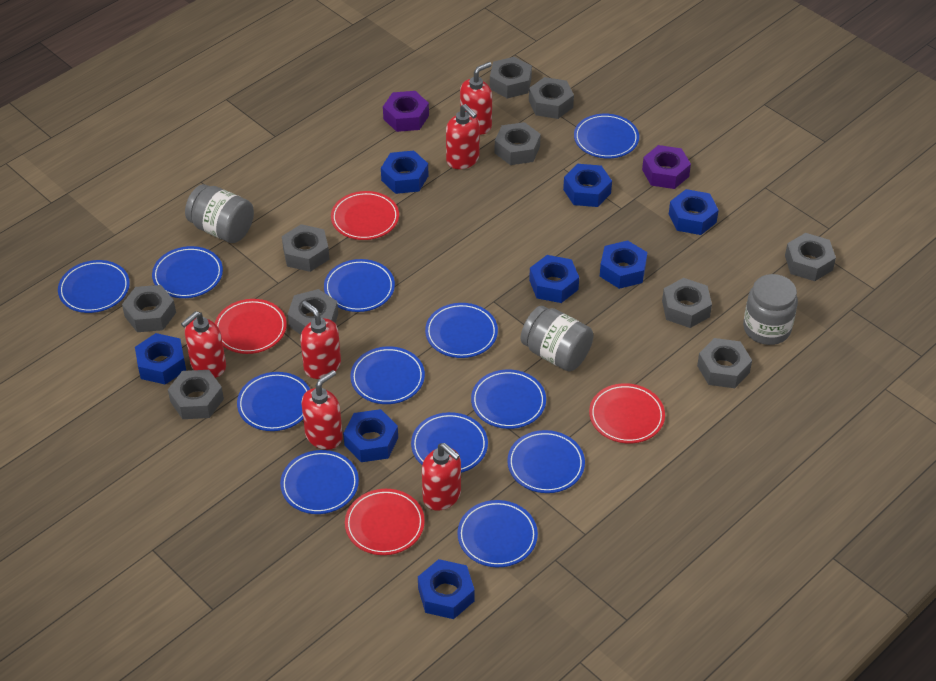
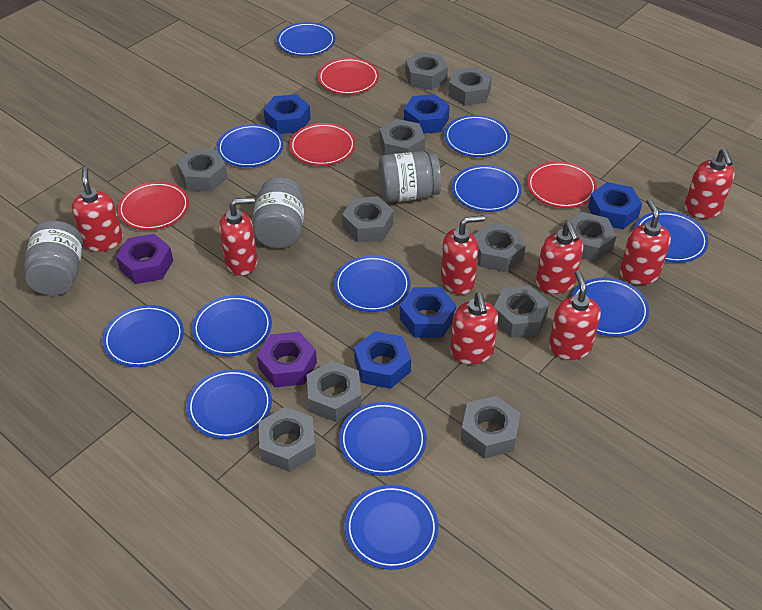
blue nut: 8 -> 5
grey nut: 10 -> 11
red soap dispenser: 6 -> 8

